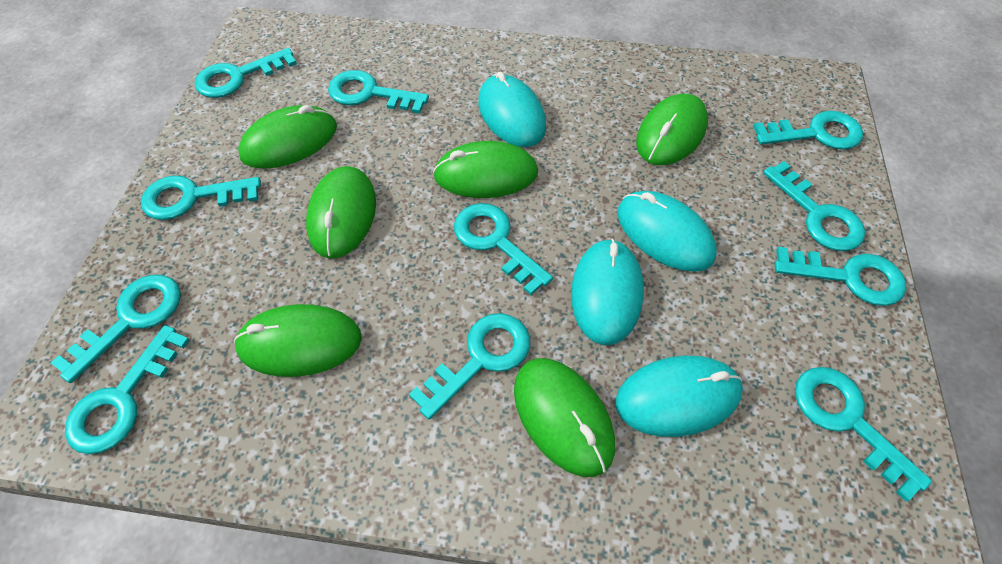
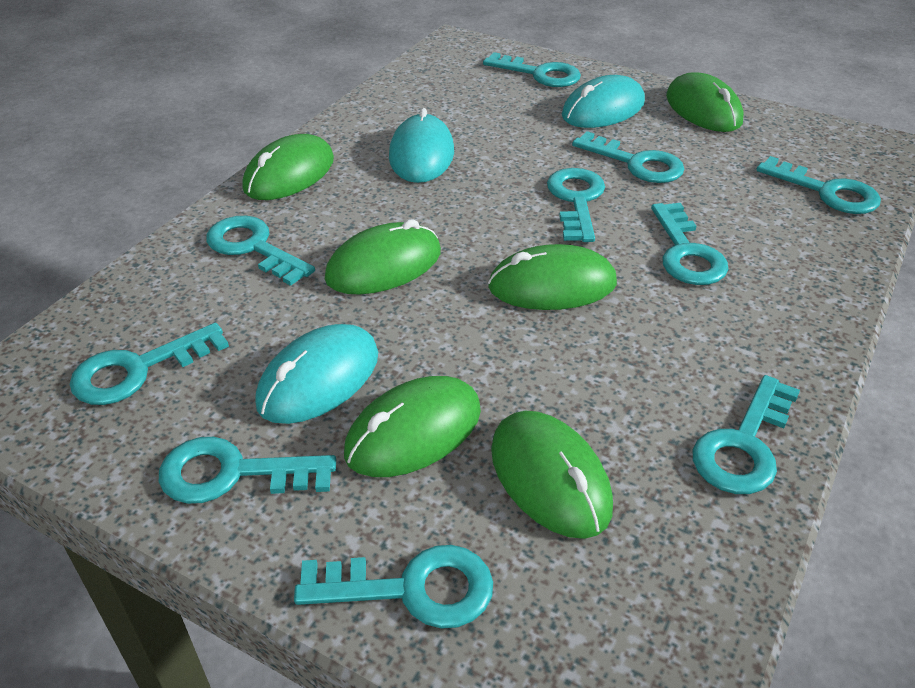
turquoise key: 11 -> 10
turquoise mouse: 4 -> 3

